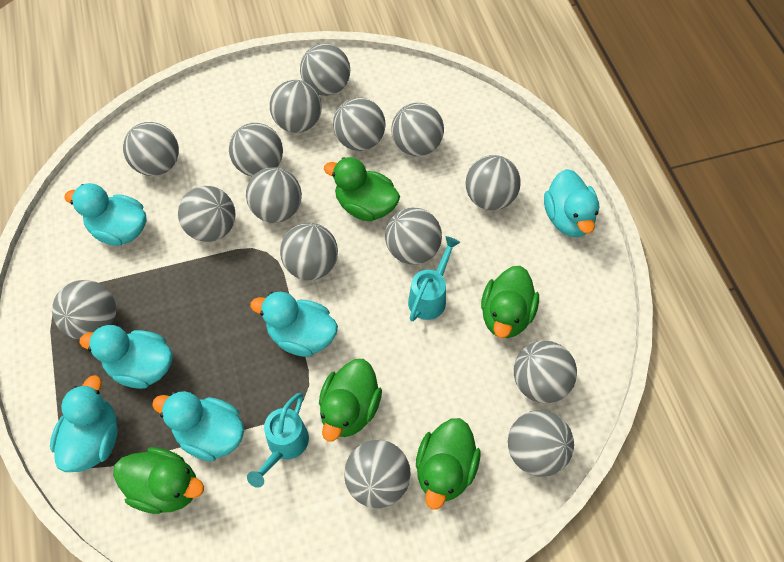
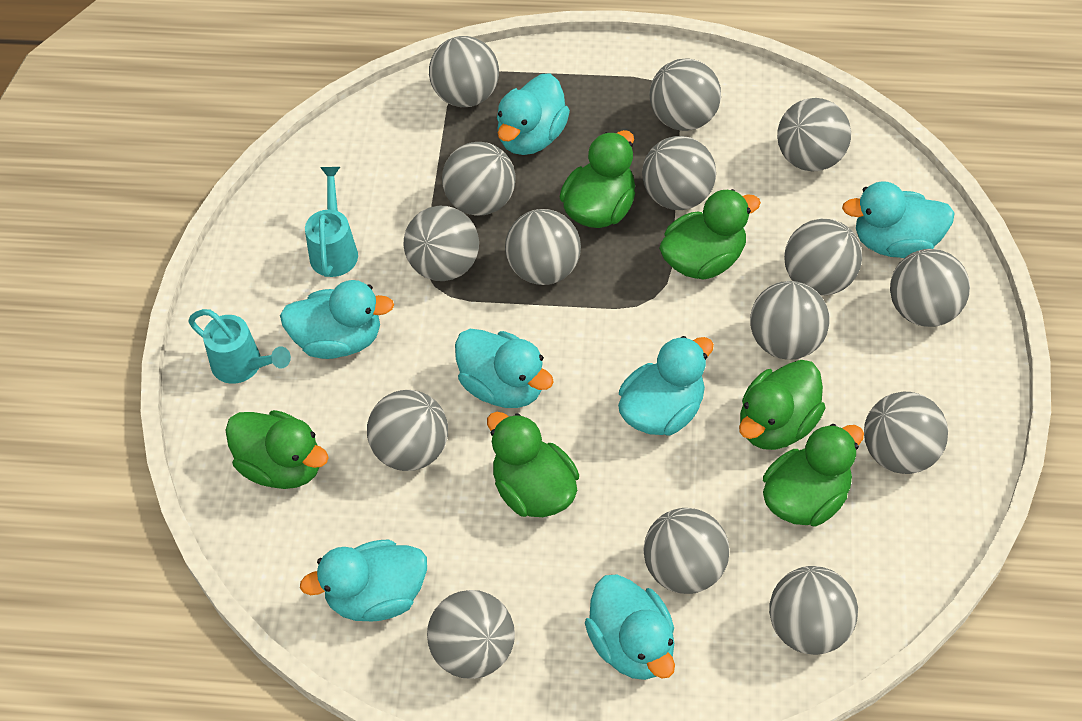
green duck: 5 -> 6
turquoise duck: 6 -> 7

